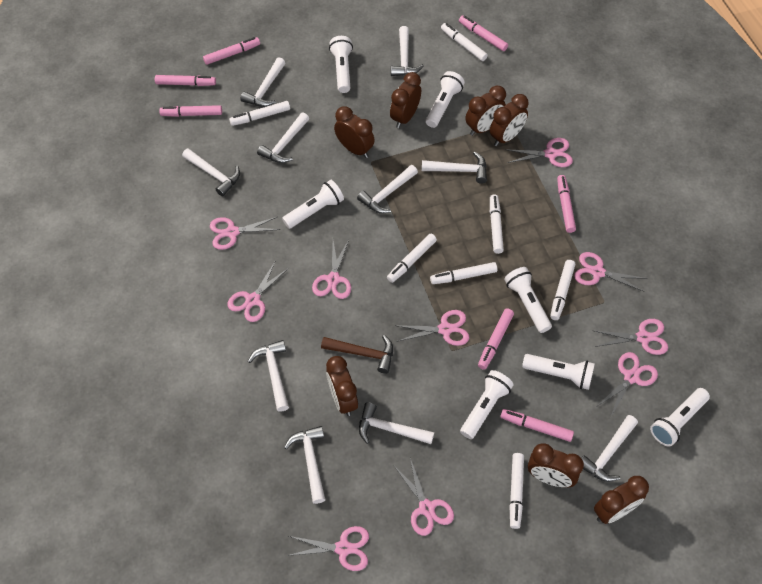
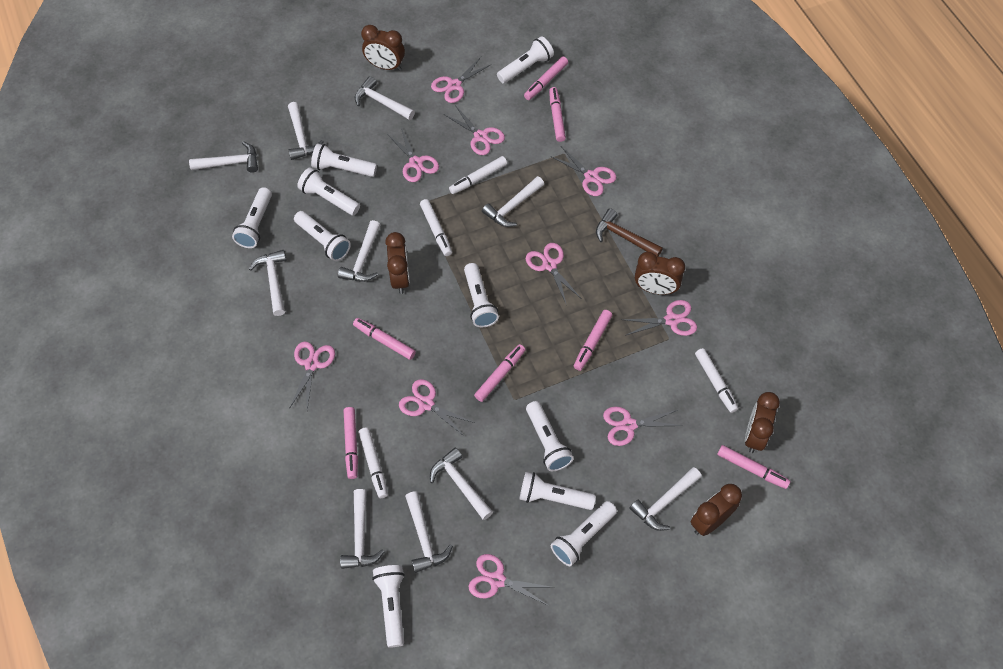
brown clock: 7 -> 5
white flashlight: 7 -> 10
white marker: 7 -> 4

